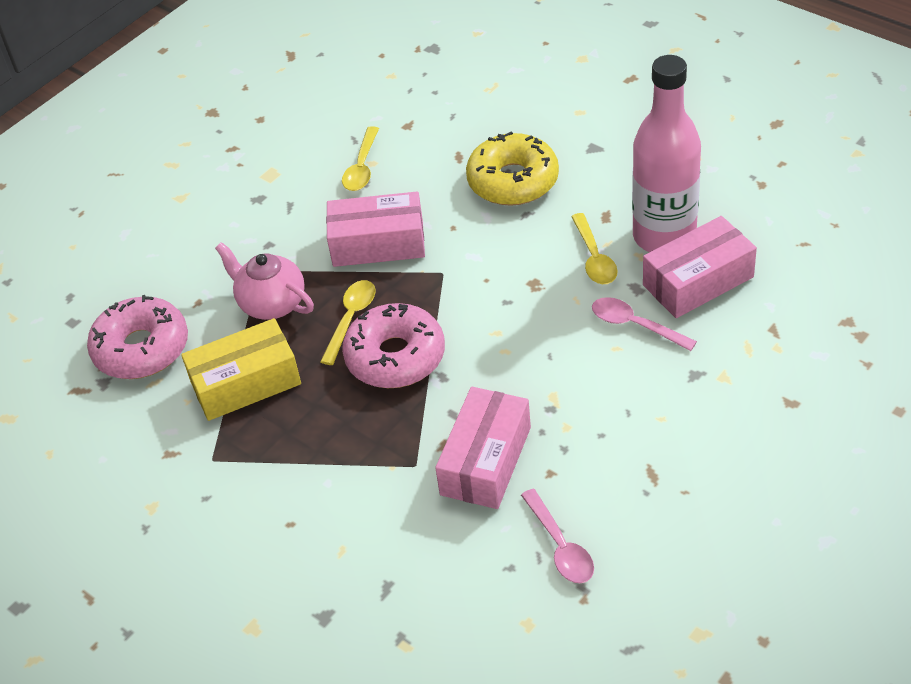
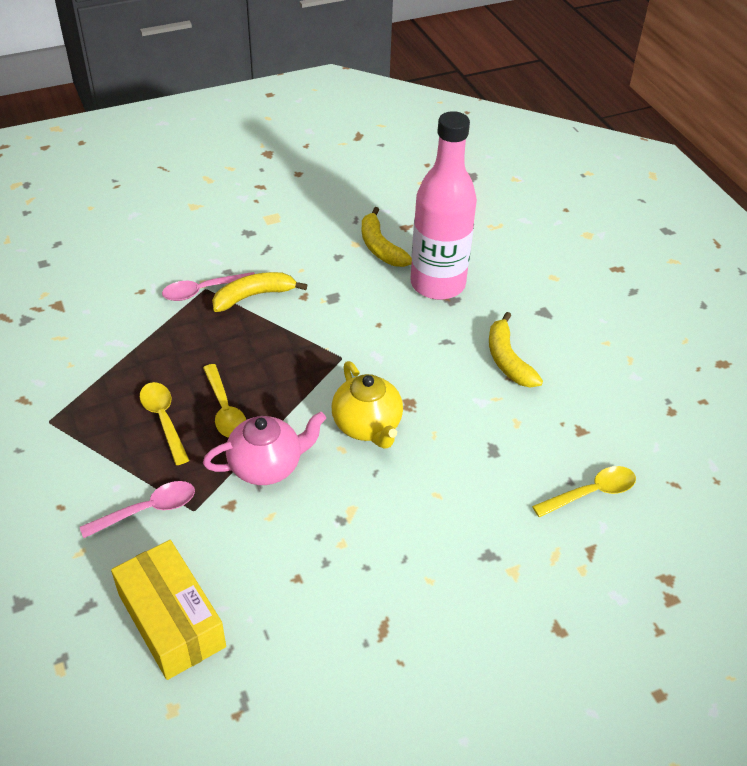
pink box: 3 -> 0
pink donut: 2 -> 0
yellow banana: 0 -> 3
yellow donut: 1 -> 0
yellow teapot: 0 -> 1

